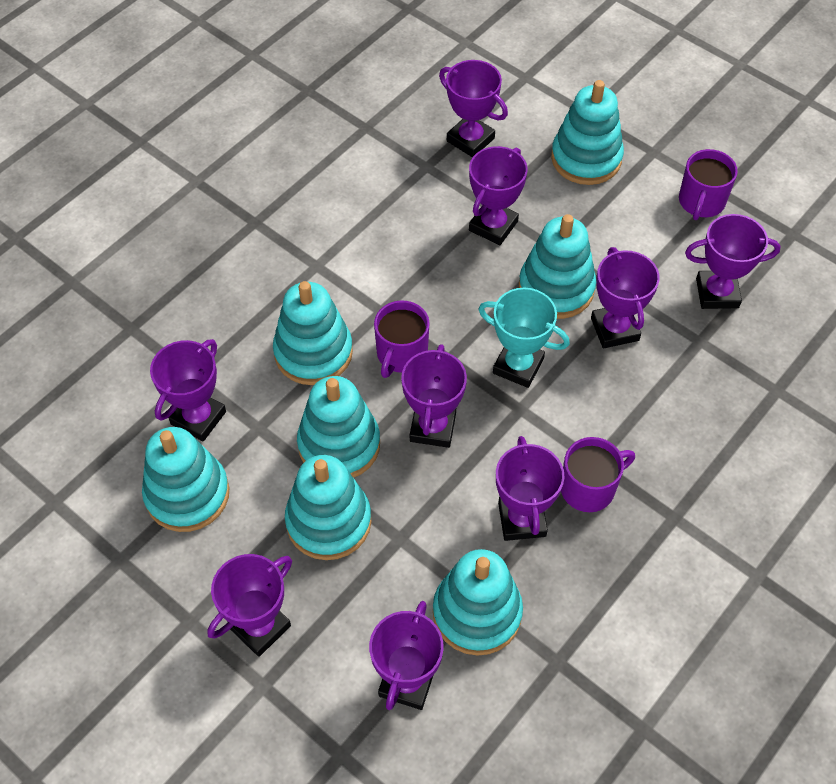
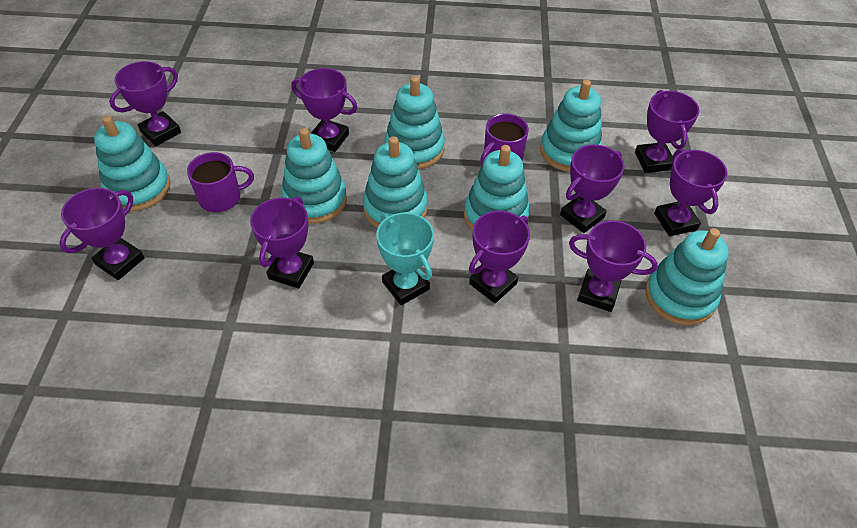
purple mug: 3 -> 2

